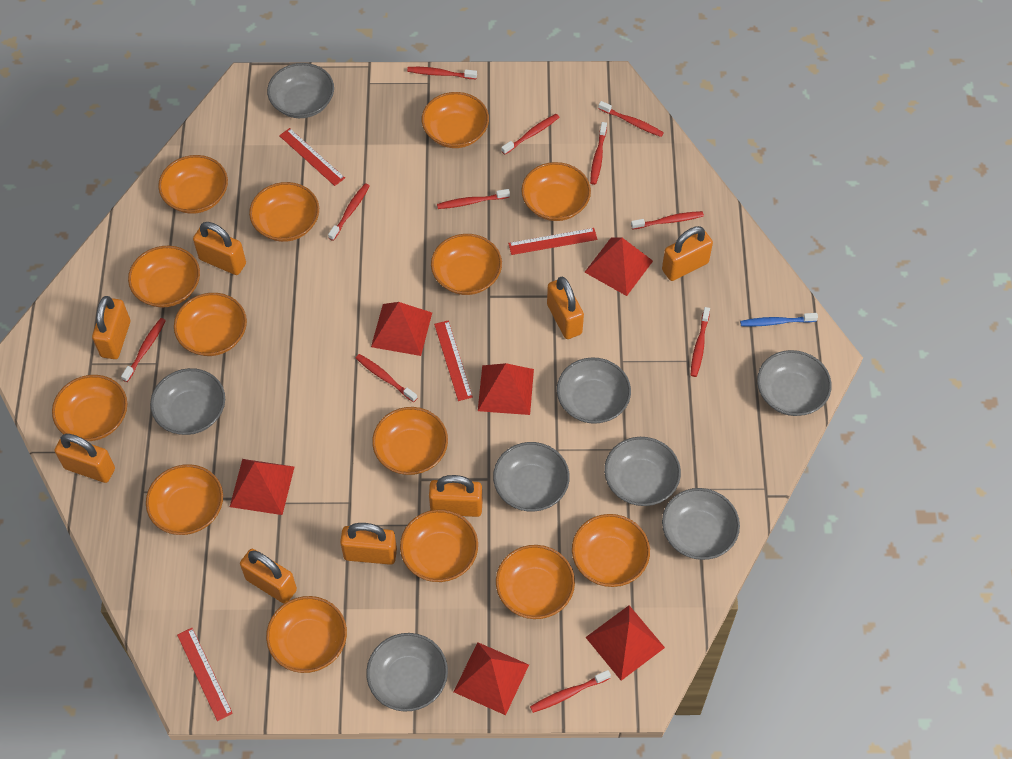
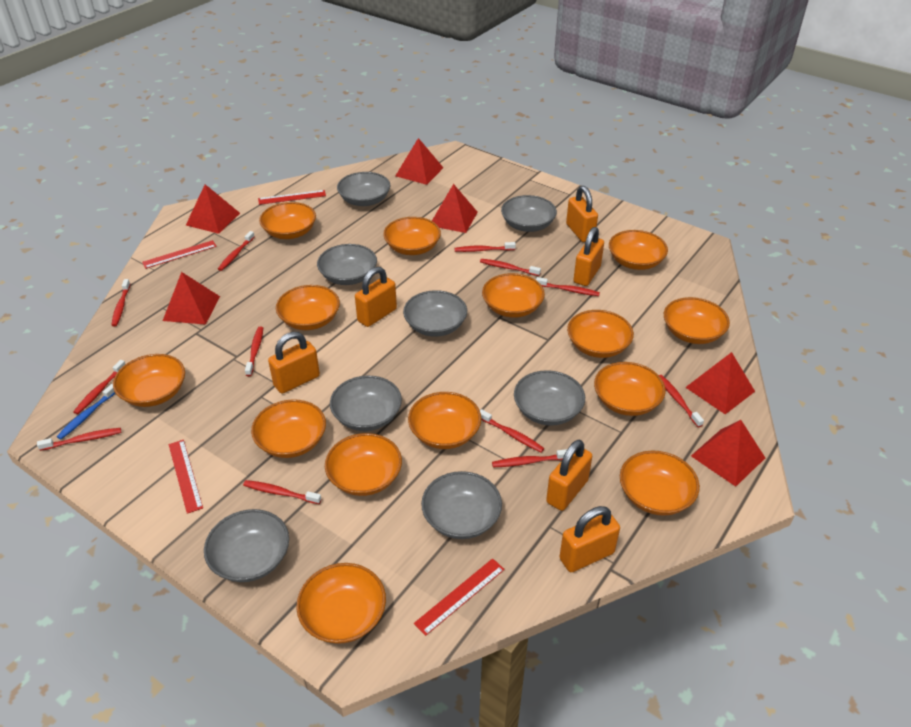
orange padlock: 8 -> 6
red toothbrush: 11 -> 12

